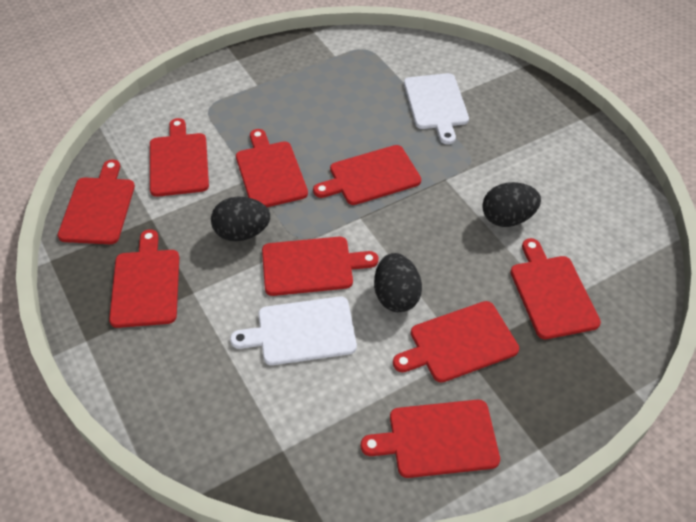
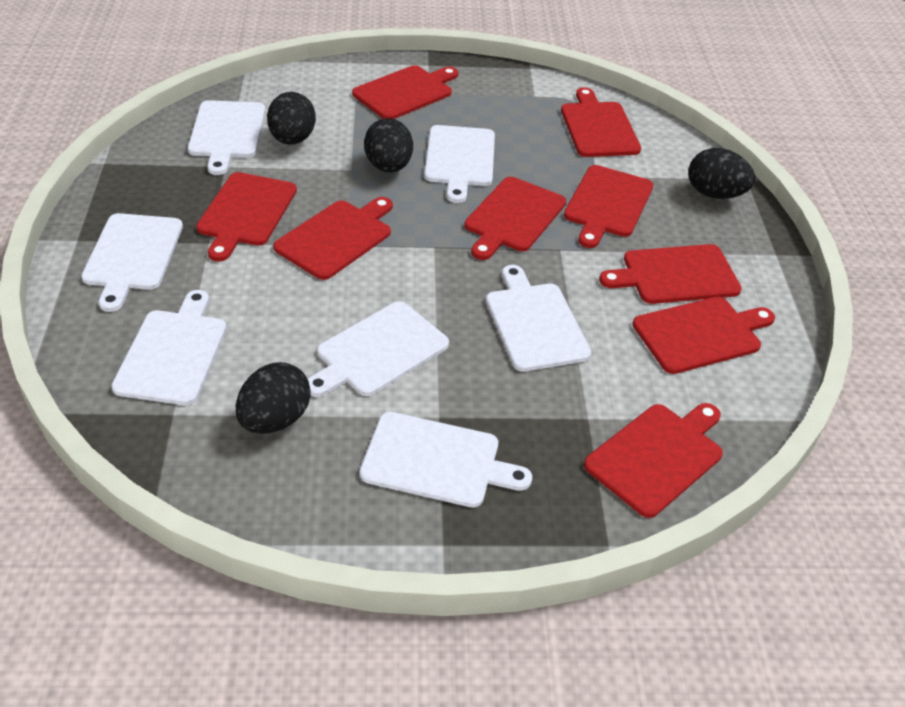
black egg: 3 -> 4
white cutting board: 2 -> 7

